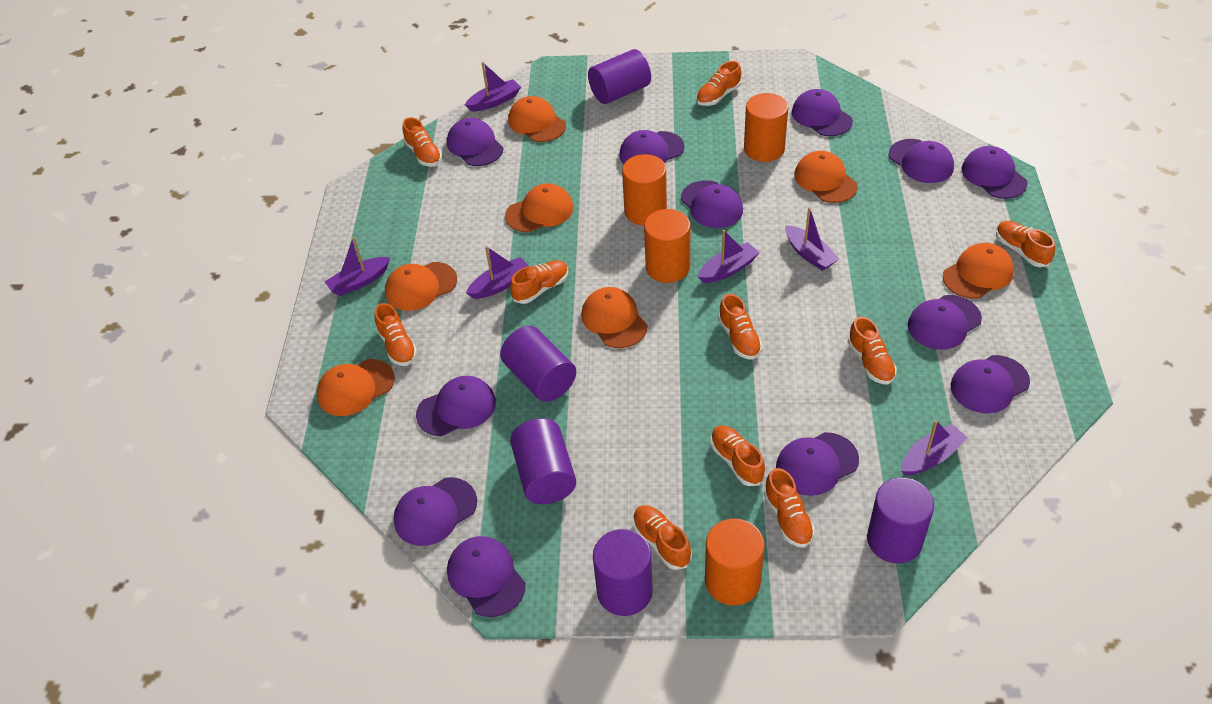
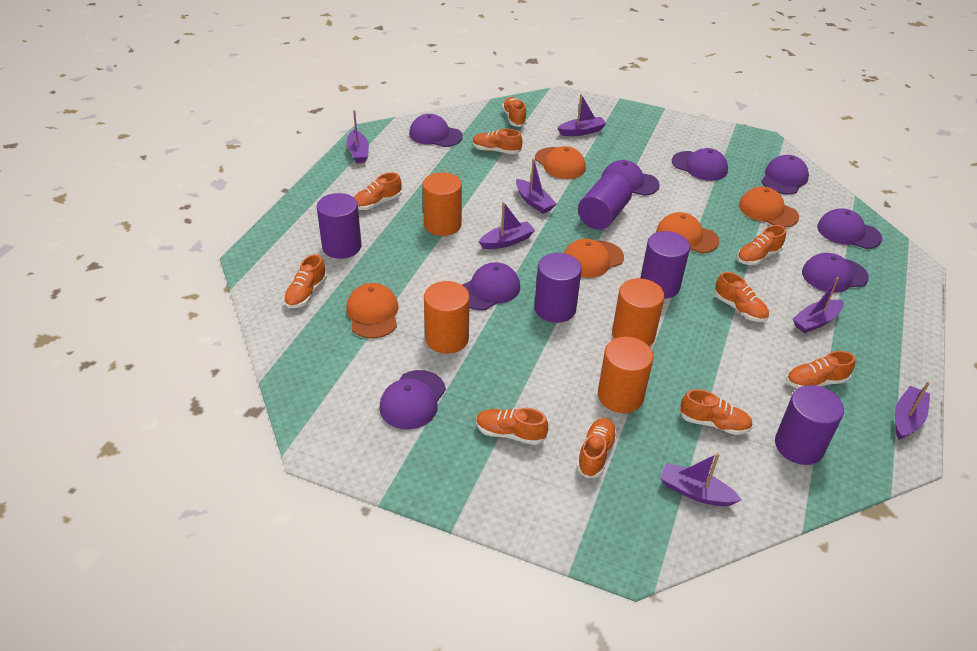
orange cap: 7 -> 5
purple boat: 6 -> 7
purple cap: 12 -> 8

